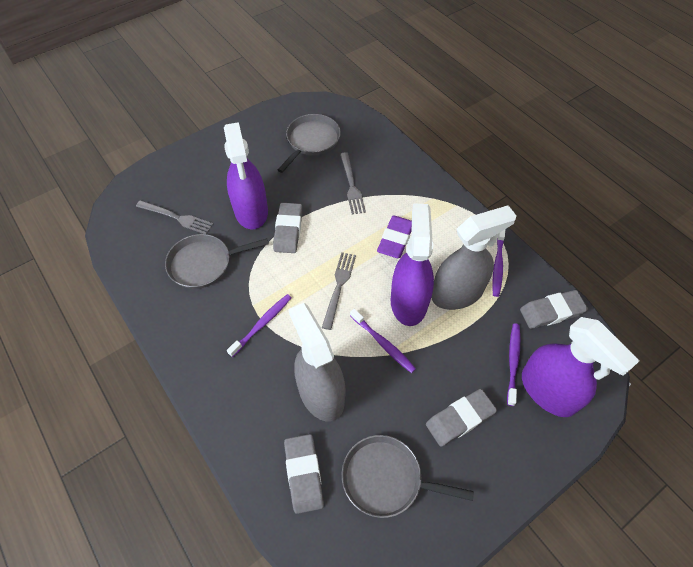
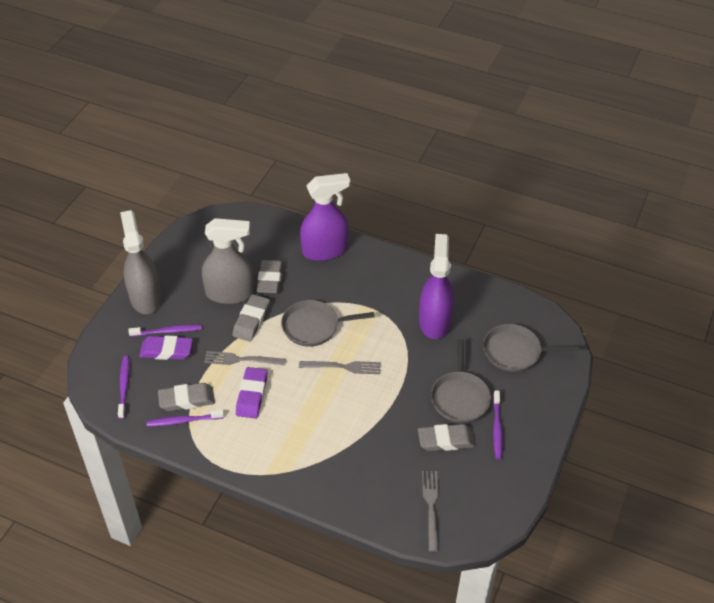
purple eraser: 1 -> 2
purple spray bottle: 3 -> 2

